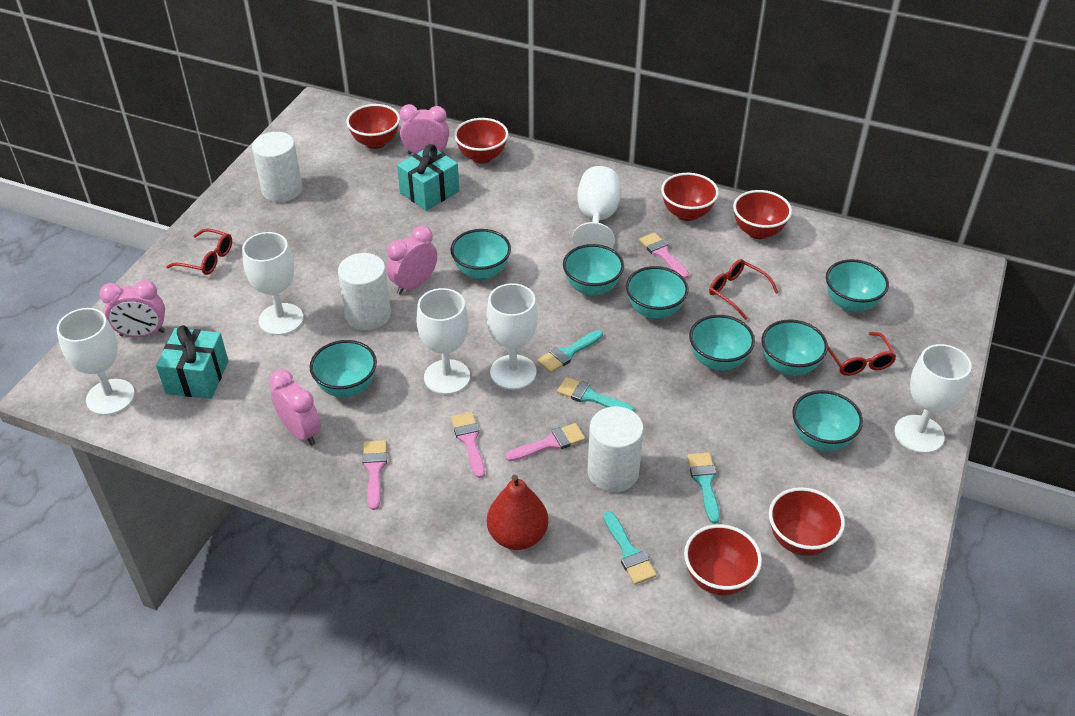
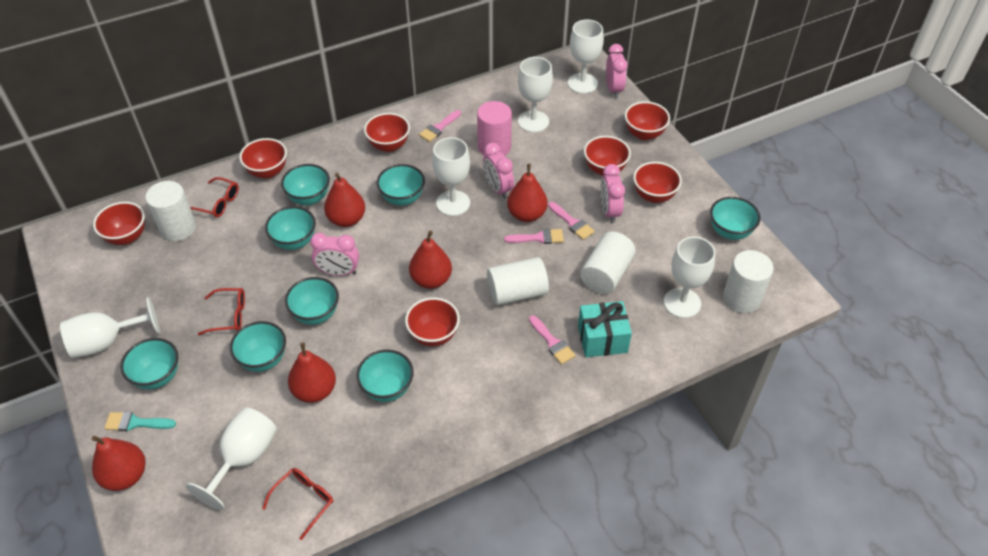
pink cylinder: 0 -> 1
red bowl: 6 -> 7
red pear: 1 -> 5
turquoise brush: 4 -> 1
turquoise gift: 2 -> 1
white cylinder: 3 -> 4

